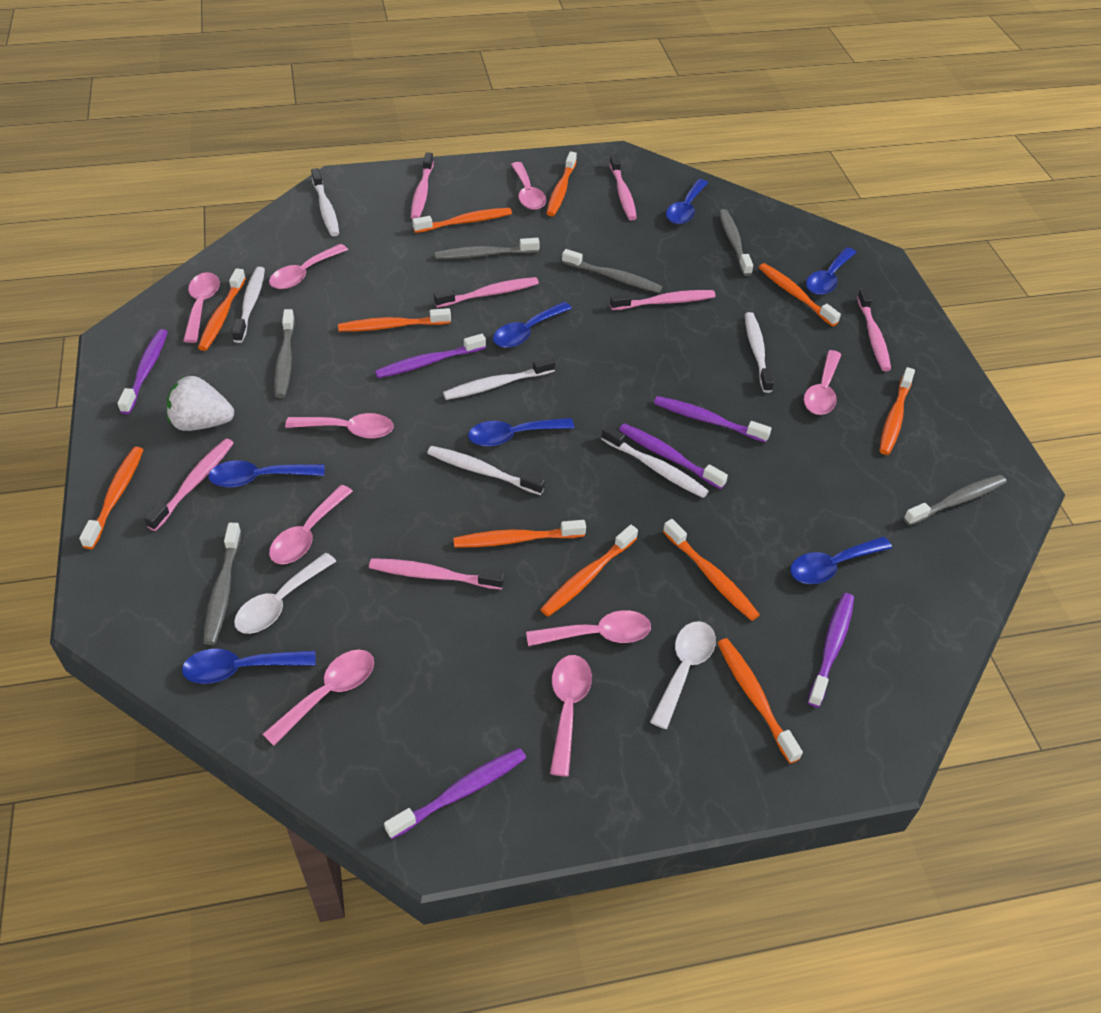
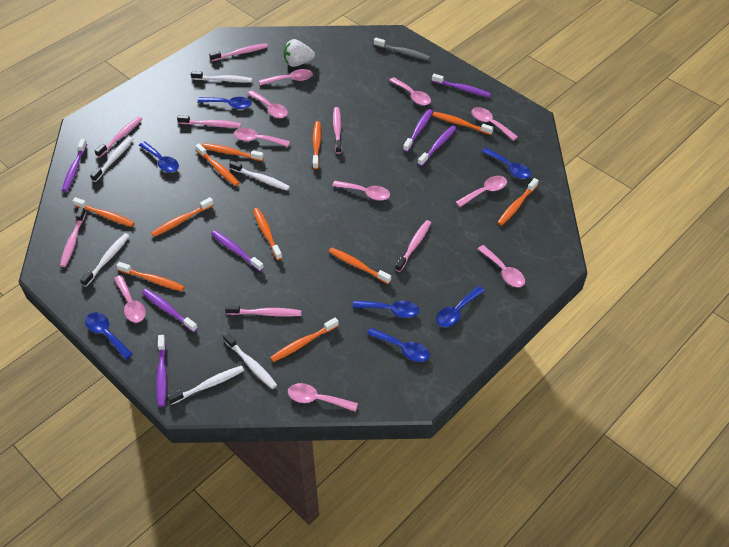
grey toothbrush: 6 -> 1
pink spoon: 9 -> 10
purple toothbrush: 6 -> 7
white spoon: 2 -> 0

